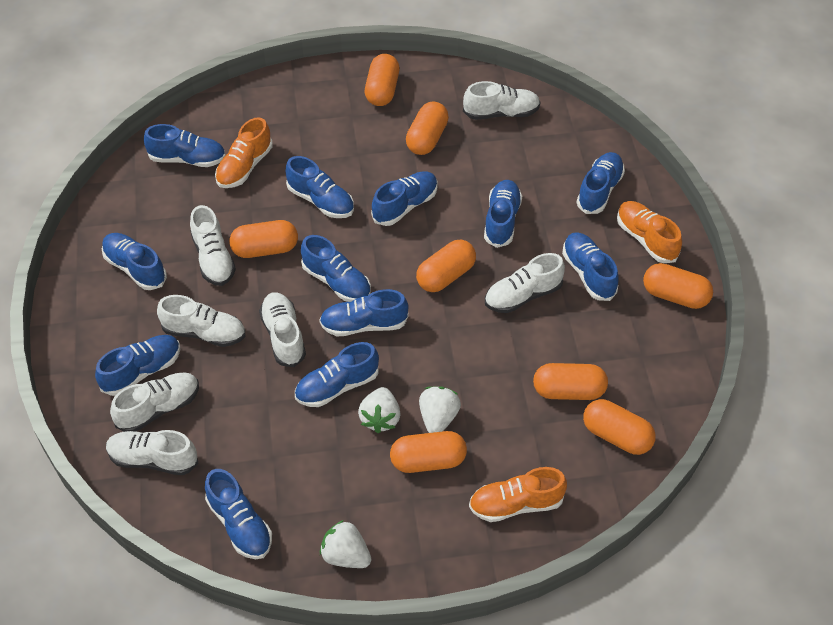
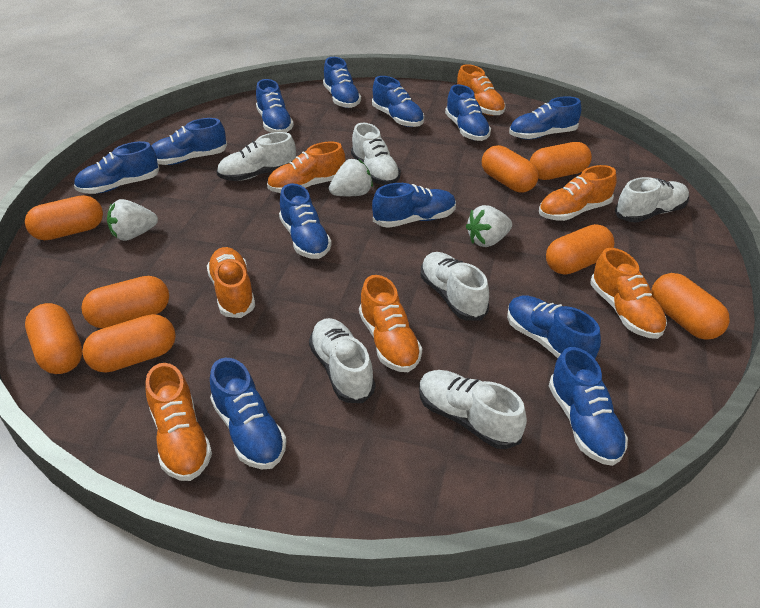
orange shoe: 3 -> 7
white shoe: 7 -> 6

